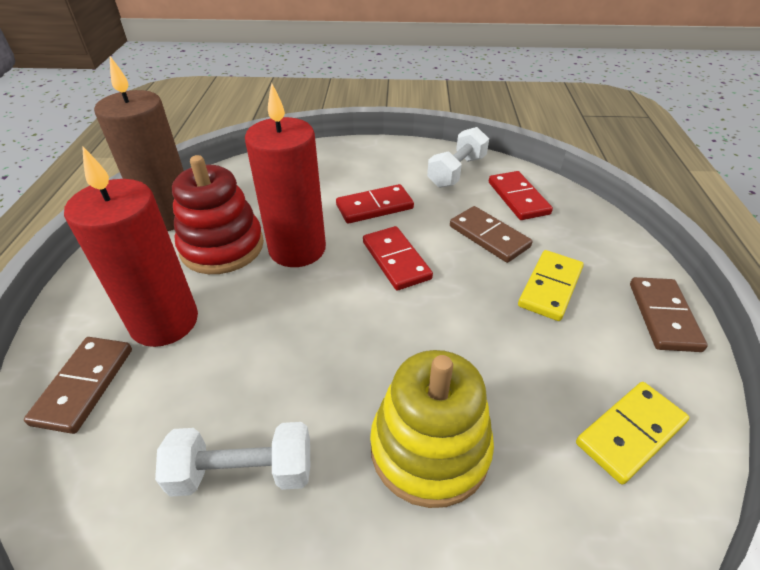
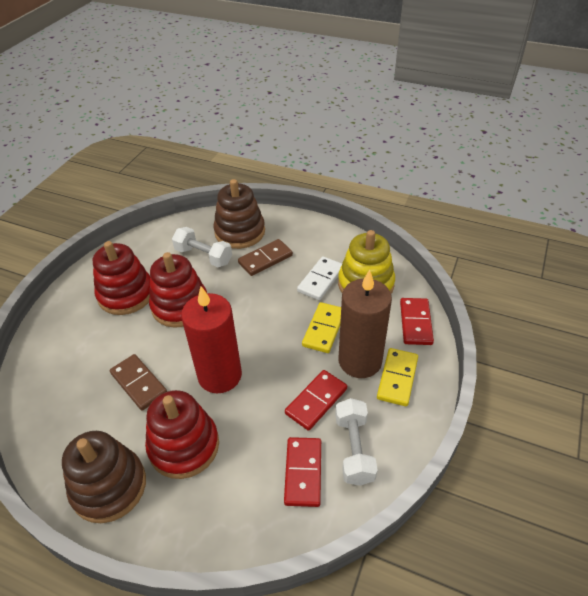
brown domino: 3 -> 2
brown stacking toy: 0 -> 2
red candle: 2 -> 1
red stacking toy: 1 -> 3
white domino: 0 -> 1

